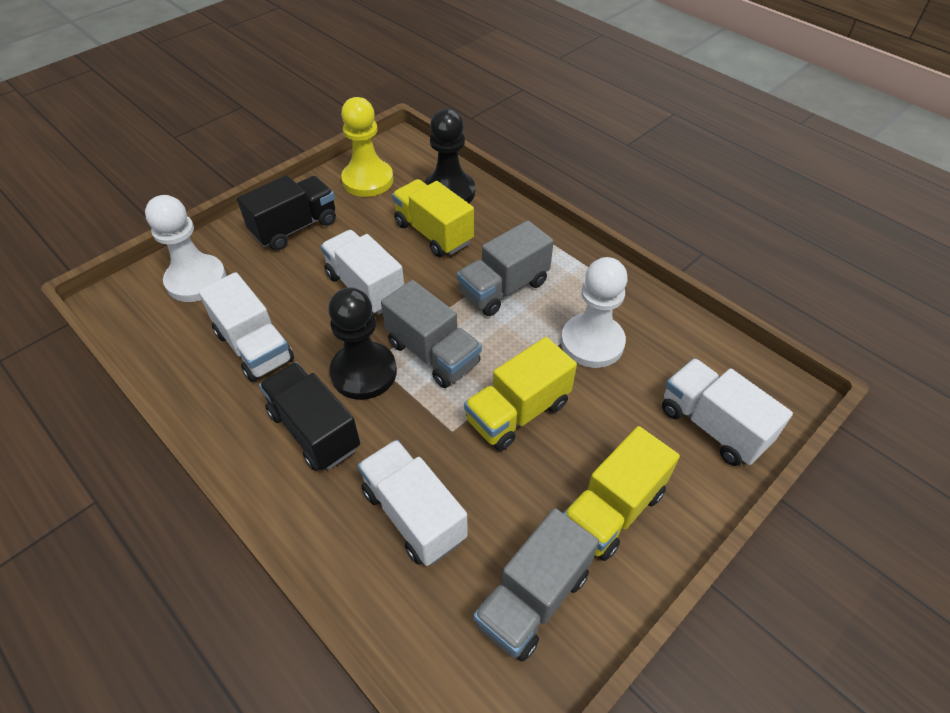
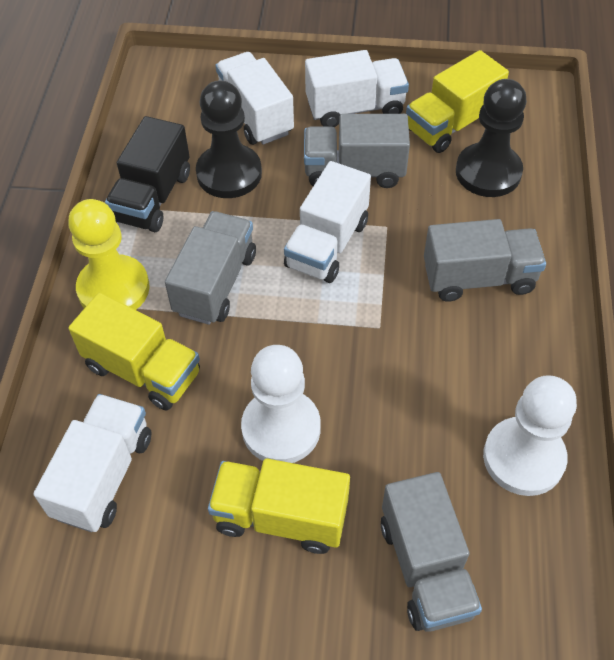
black truck: 2 -> 1
grey truck: 3 -> 4

